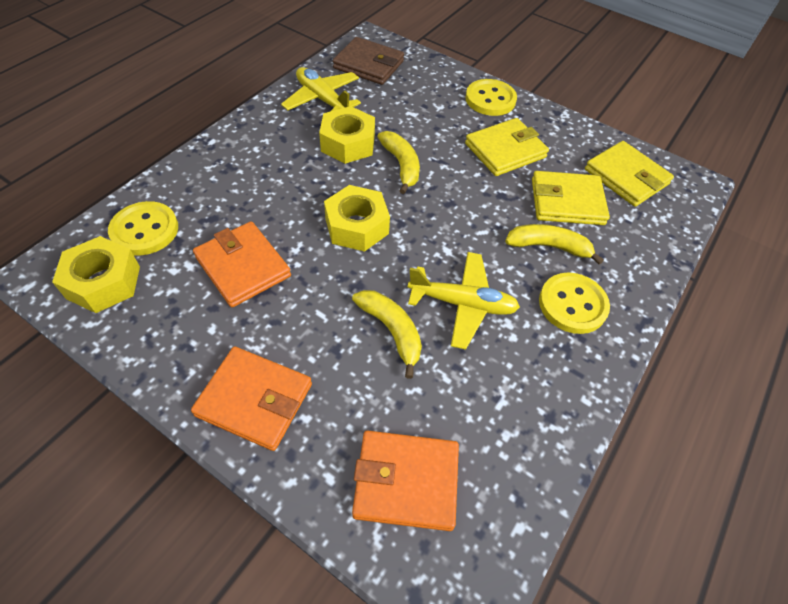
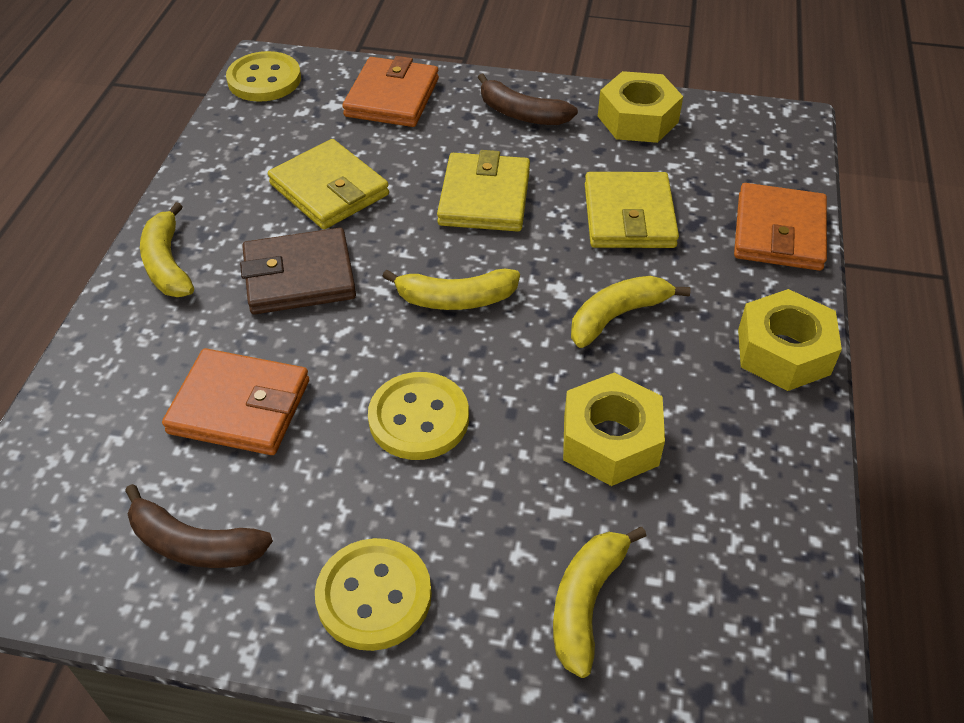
brown banana: 0 -> 2
yellow banana: 3 -> 4
yellow plane: 2 -> 0

